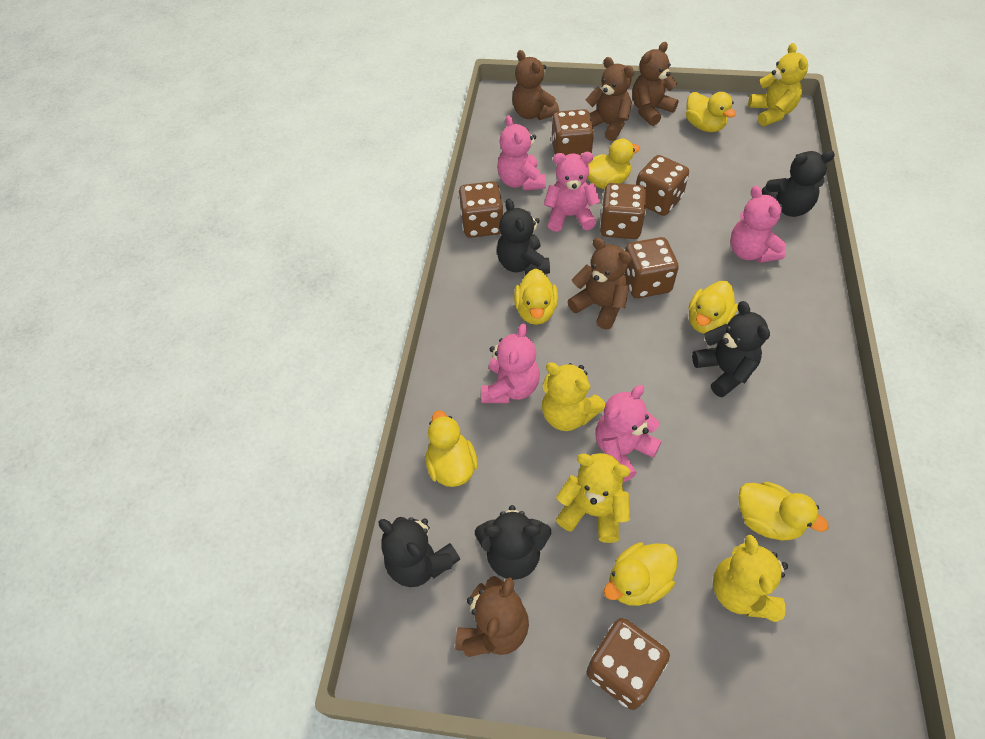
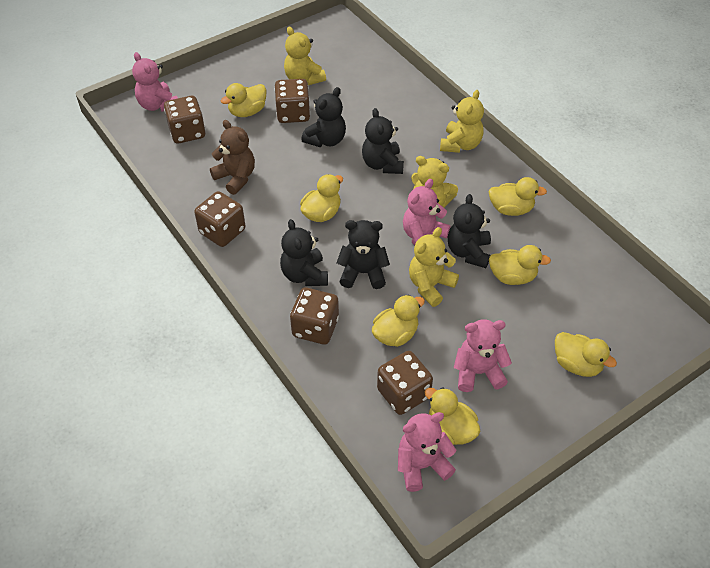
brown dice: 6 -> 5
brown teddy bear: 5 -> 1
pink teddy bear: 5 -> 4

